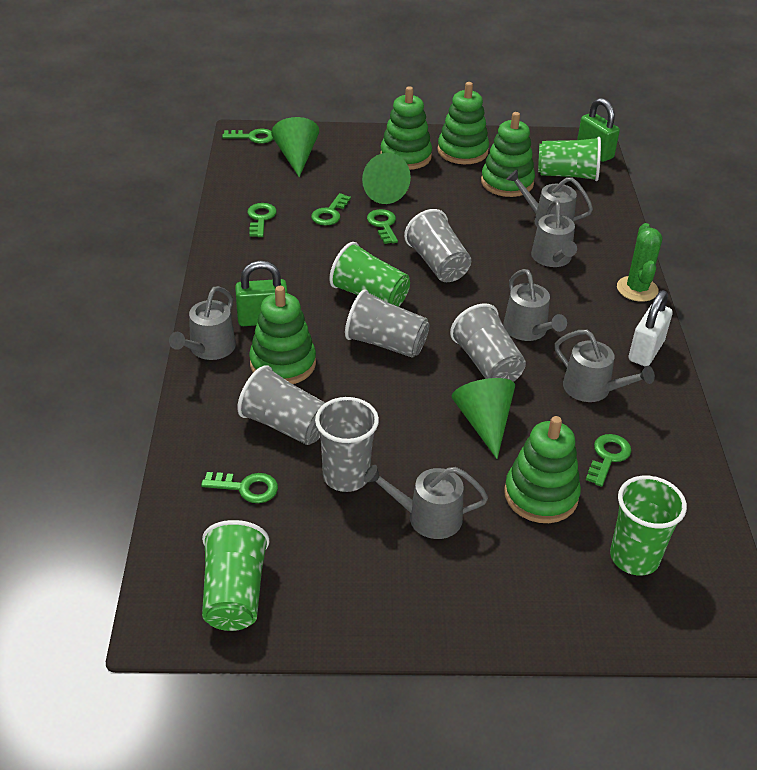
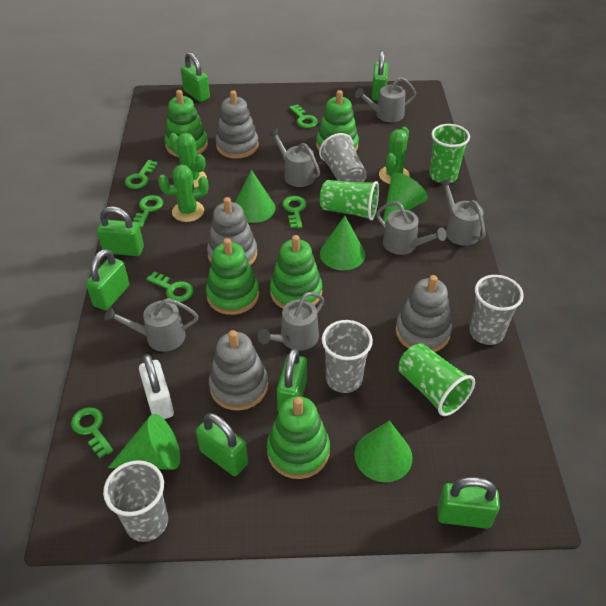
green cactus: 1 -> 3
green cone: 3 -> 5
green cup: 4 -> 3
green padlock: 2 -> 7
grey cup: 5 -> 4
grey stacking toy: 0 -> 4

